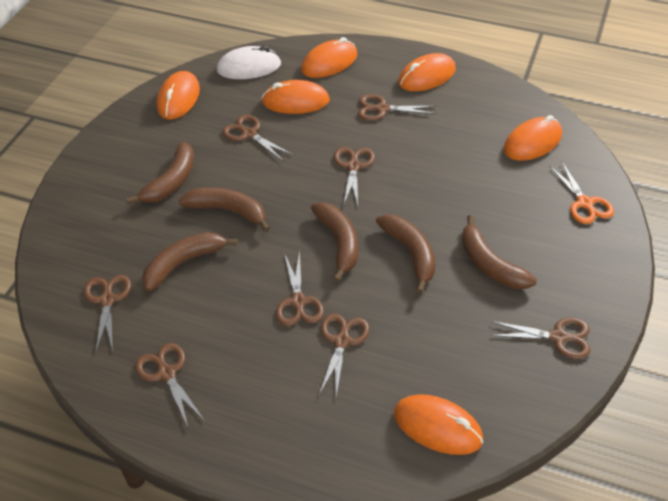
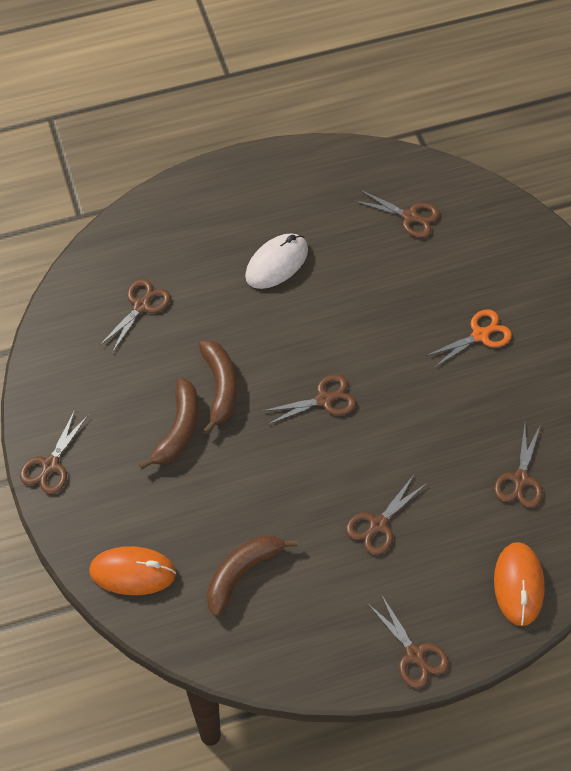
brown banana: 6 -> 3
brown scissors: 8 -> 7
orange mouse: 6 -> 2

